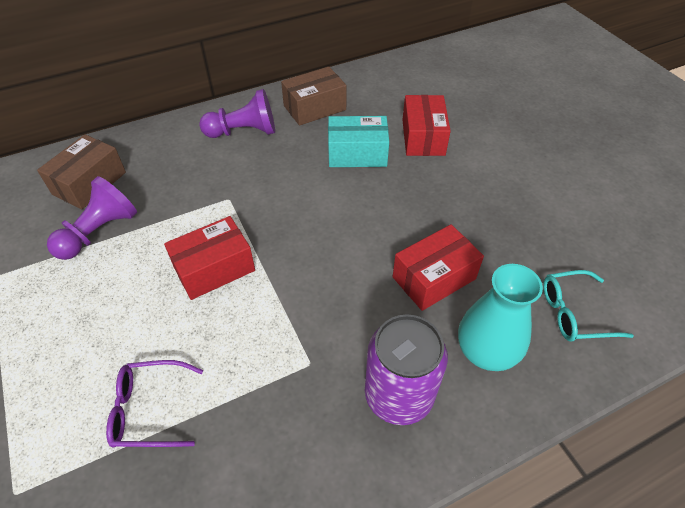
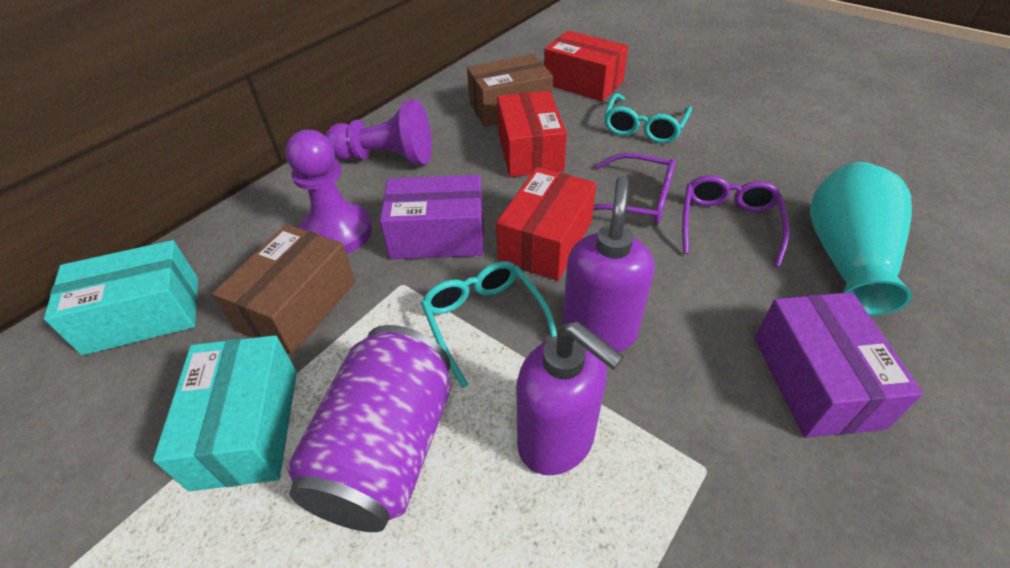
purple box: 0 -> 2
purple glasses: 1 -> 2
purple soap dispenser: 0 -> 2
turquoise box: 1 -> 2
turquoise glasses: 1 -> 2

